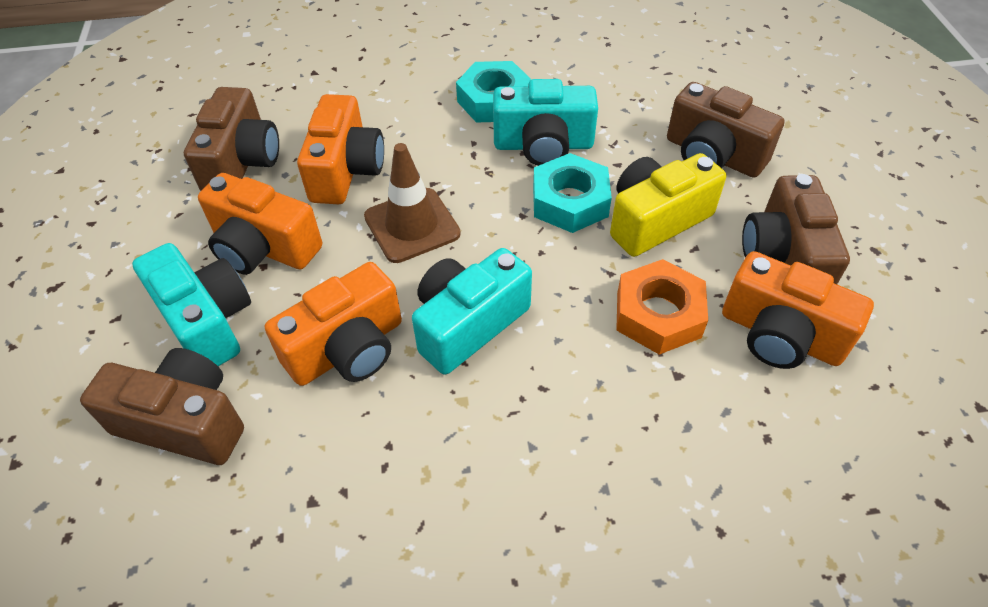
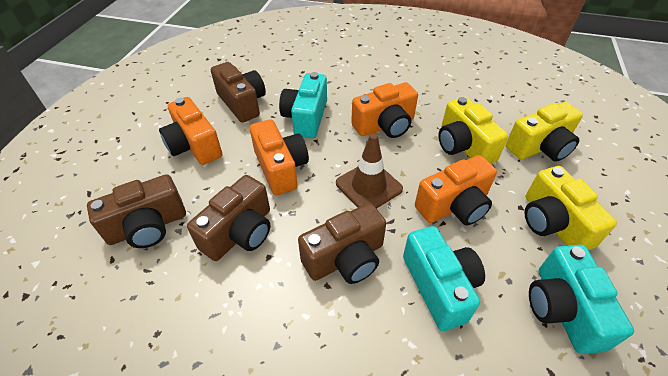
orange nut: 1 -> 0
turquoise nut: 2 -> 0
yellow camera: 1 -> 3

